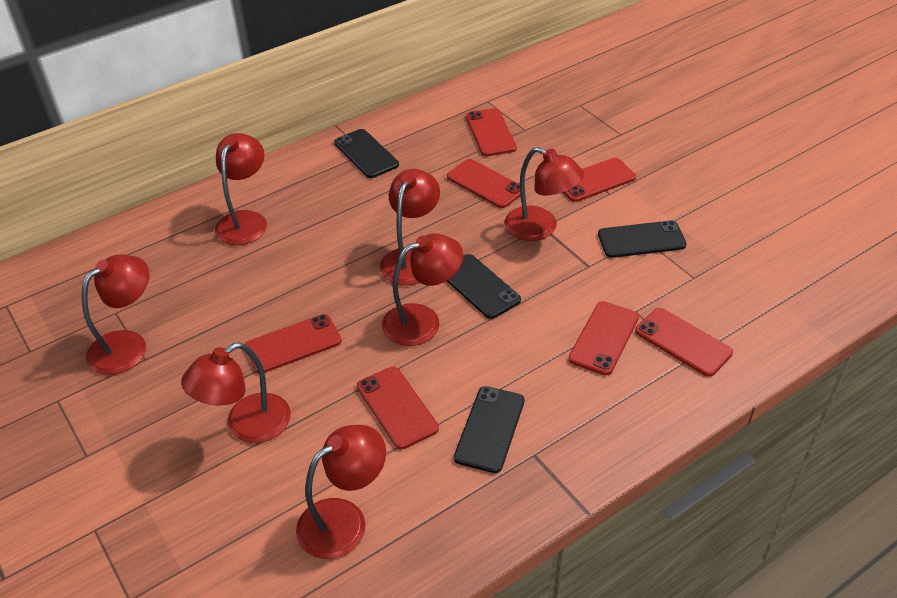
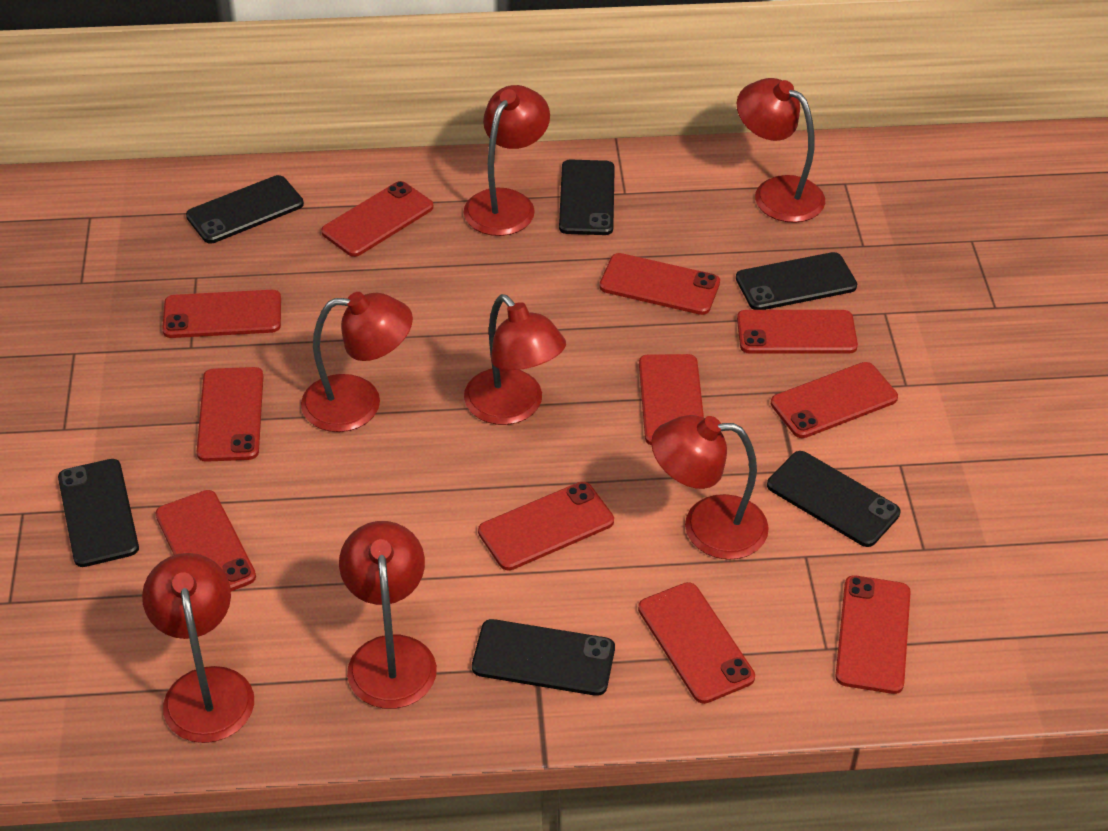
black phone: 4 -> 6
red phone: 7 -> 11

